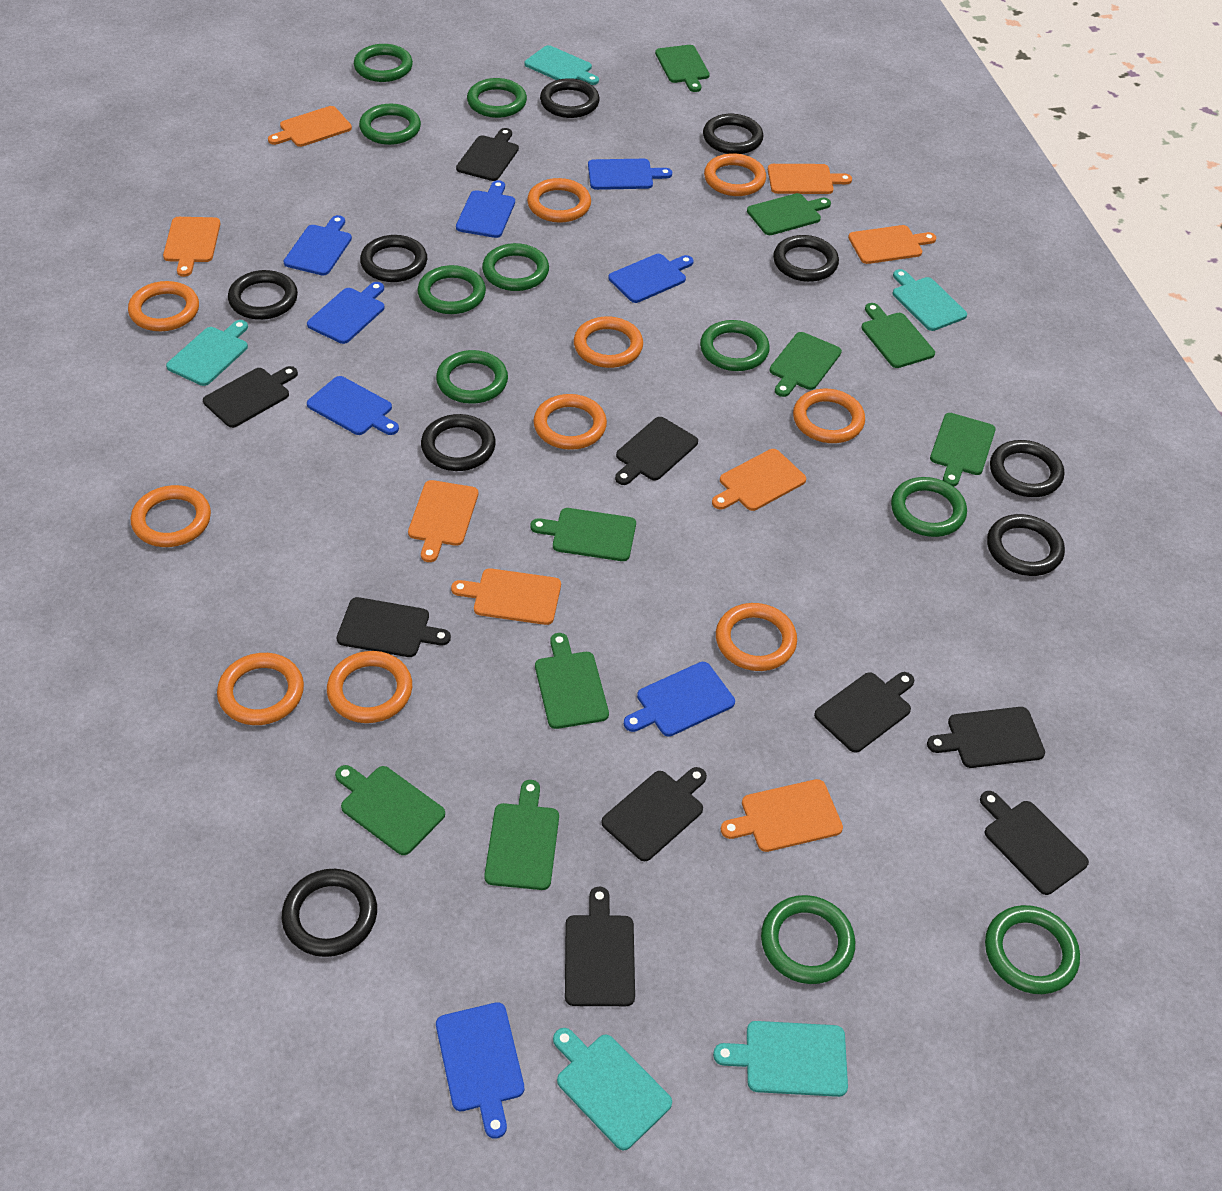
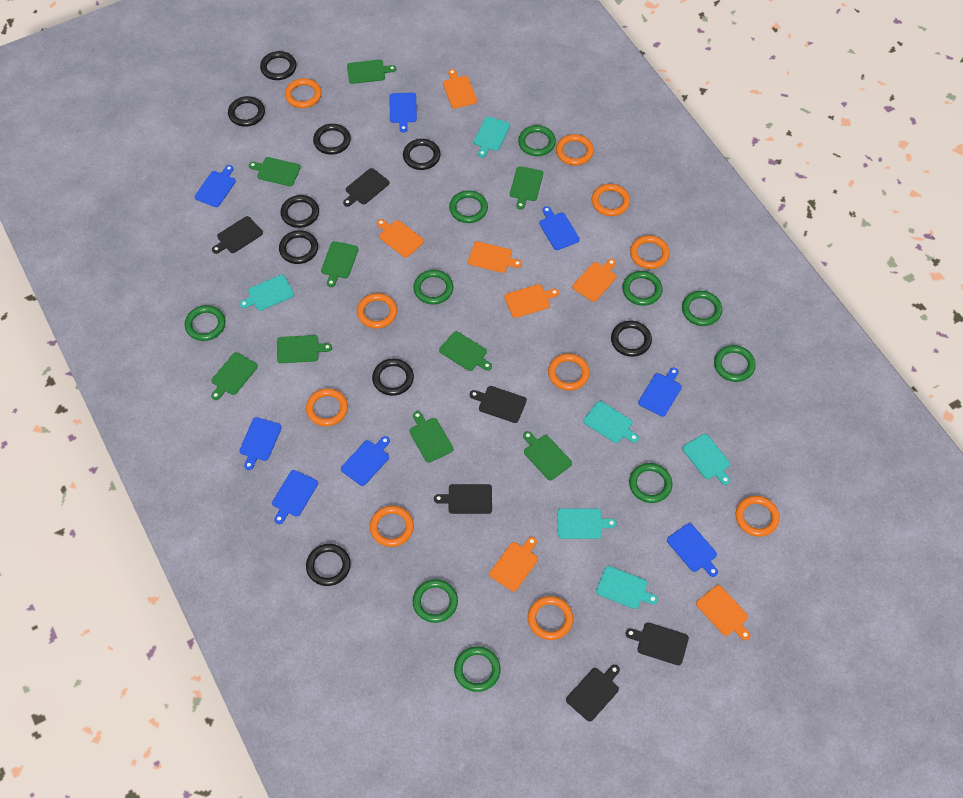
black cutting board: 9 -> 6
orange cutting board: 8 -> 7
turquoise cutting board: 5 -> 6

